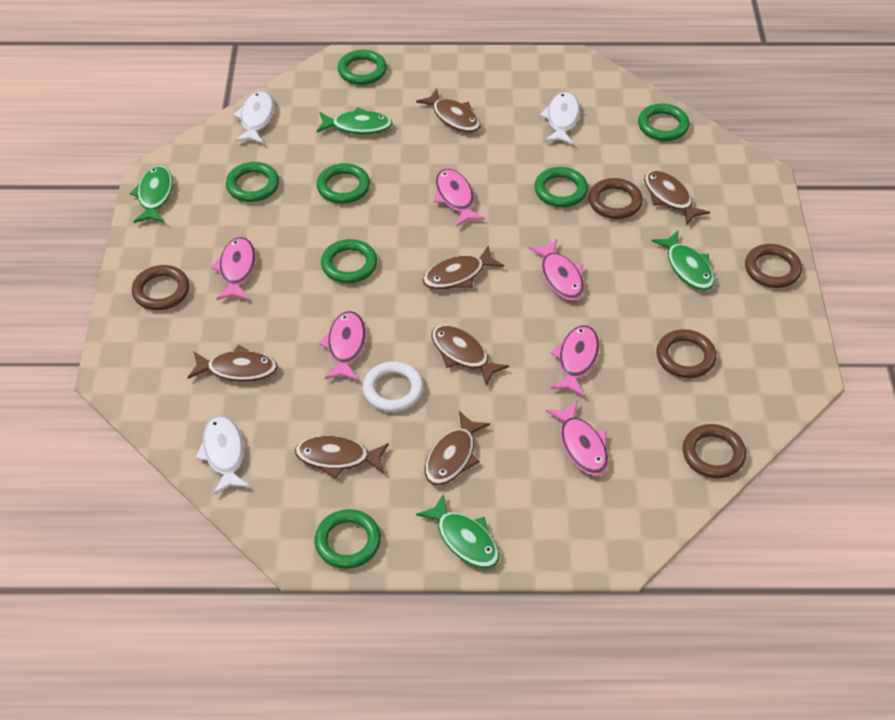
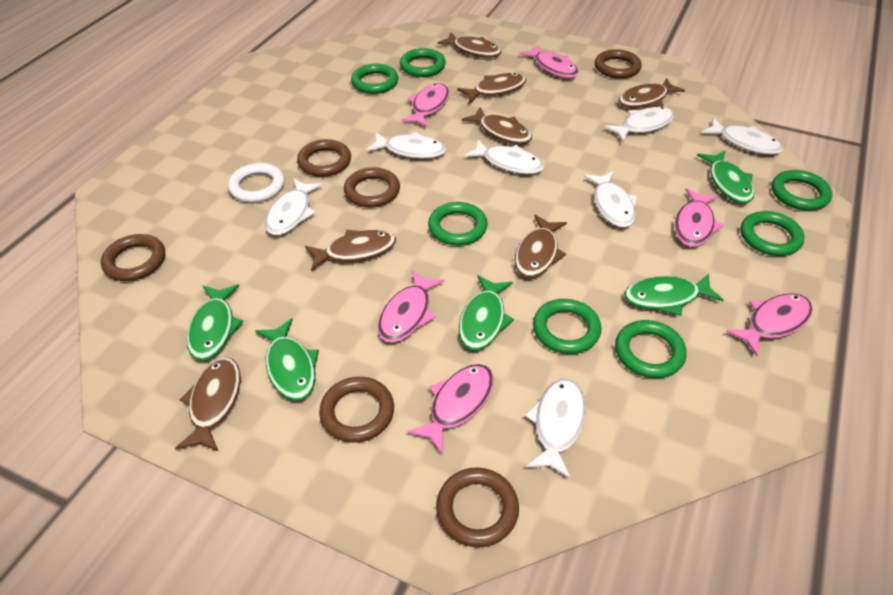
brown ring: 5 -> 6
green fish: 4 -> 5
white fish: 3 -> 7

